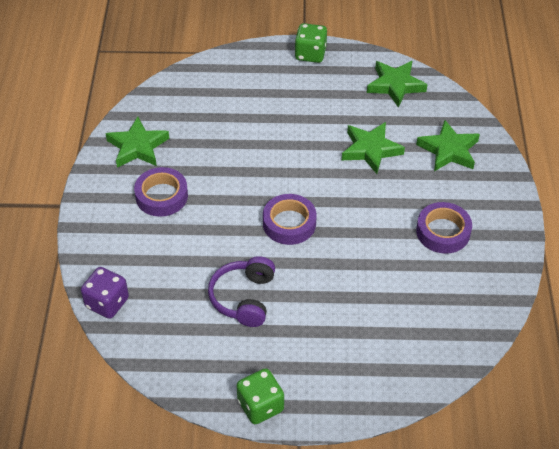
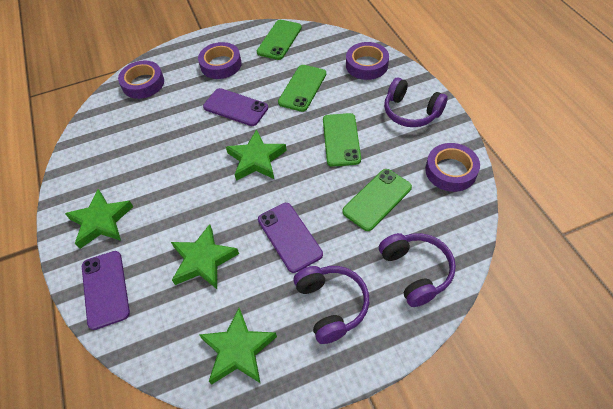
green dice: 2 -> 0
green phone: 0 -> 4
purple dice: 1 -> 0
purple headphones: 1 -> 3
purple phone: 0 -> 3
purple tape: 3 -> 4

